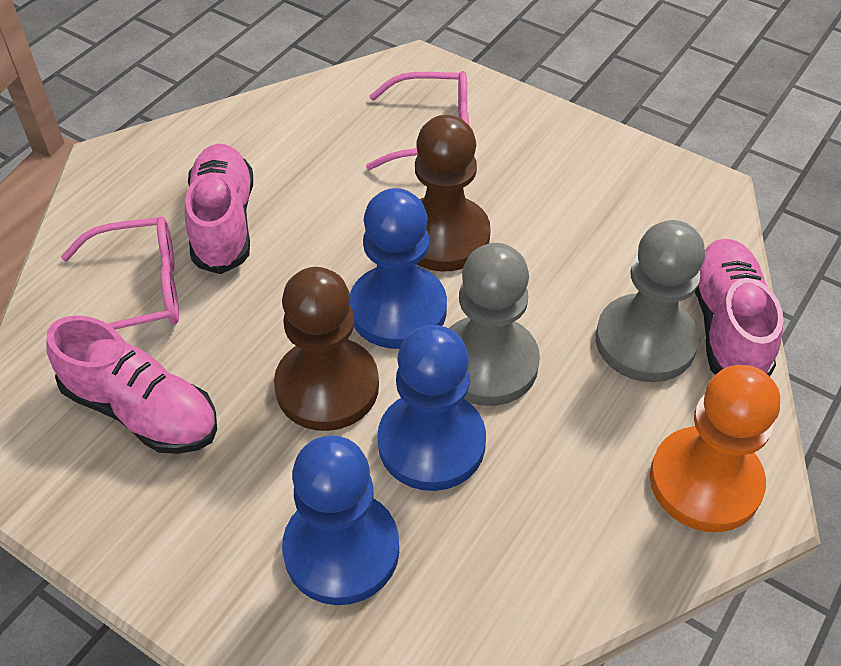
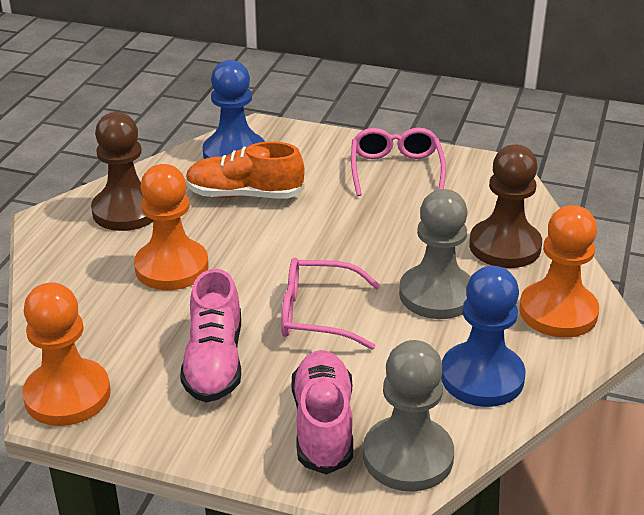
blue pawn: 3 -> 2
orange pawn: 1 -> 3
orange shoe: 0 -> 1
pink shoe: 3 -> 2

